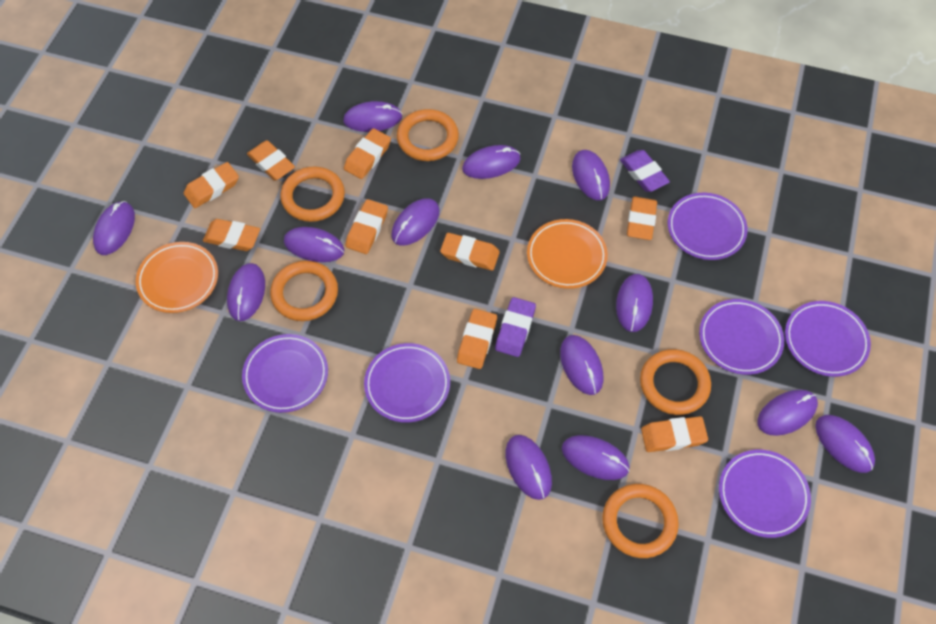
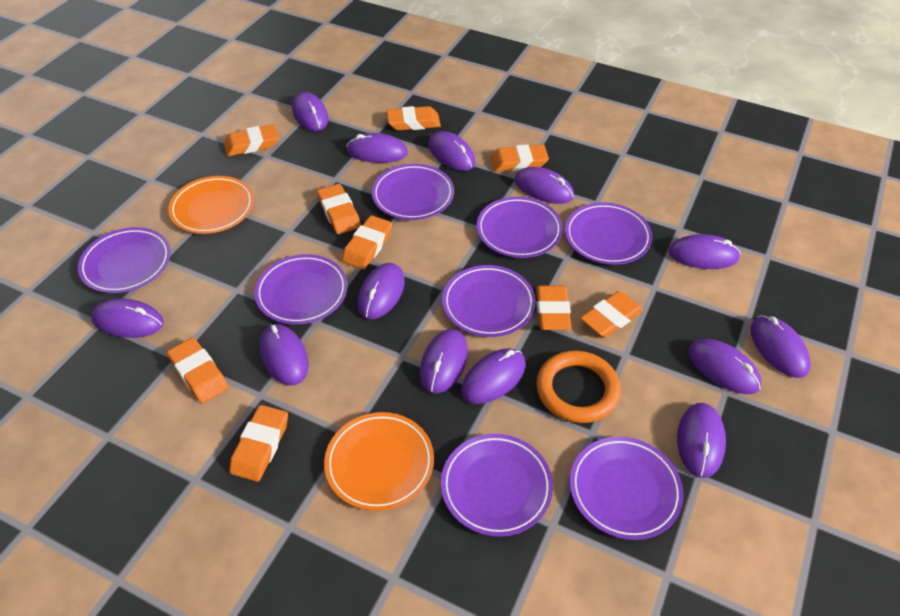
orange ring: 5 -> 1
purple eraser: 2 -> 0
purple plate: 6 -> 8

